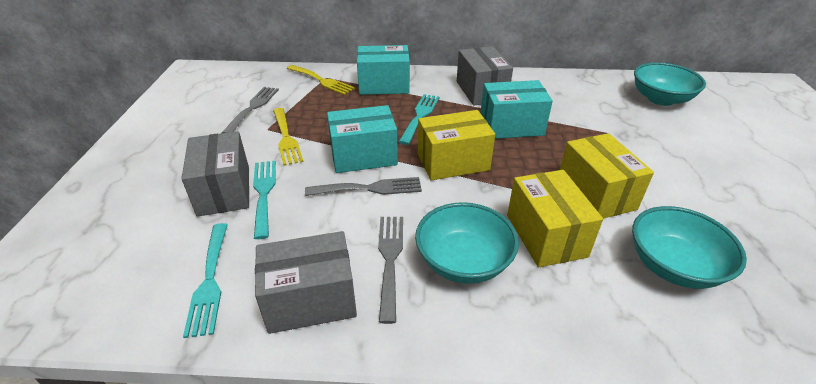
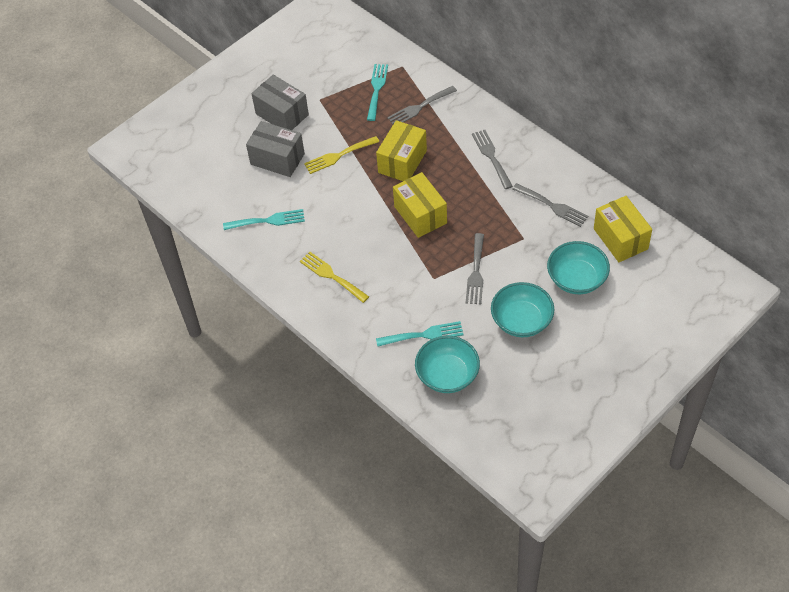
grey box: 3 -> 2
grey fork: 3 -> 4
turquoise box: 3 -> 0

